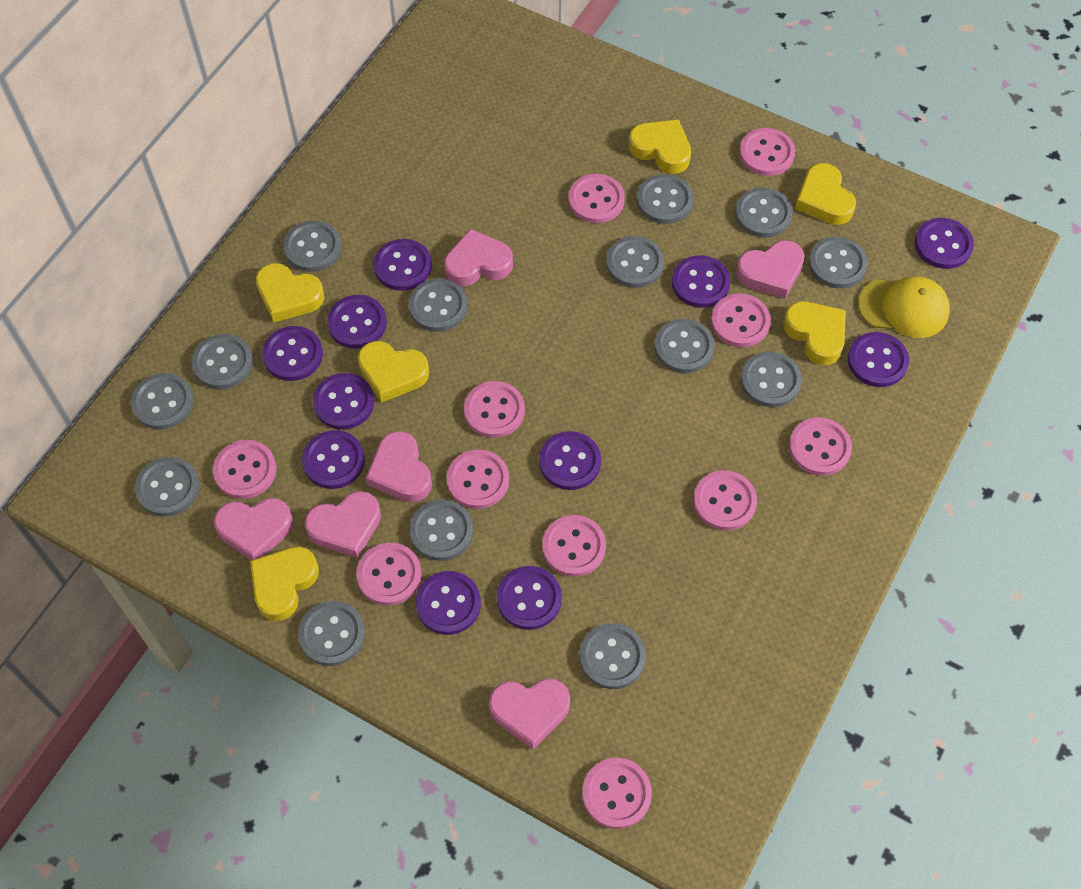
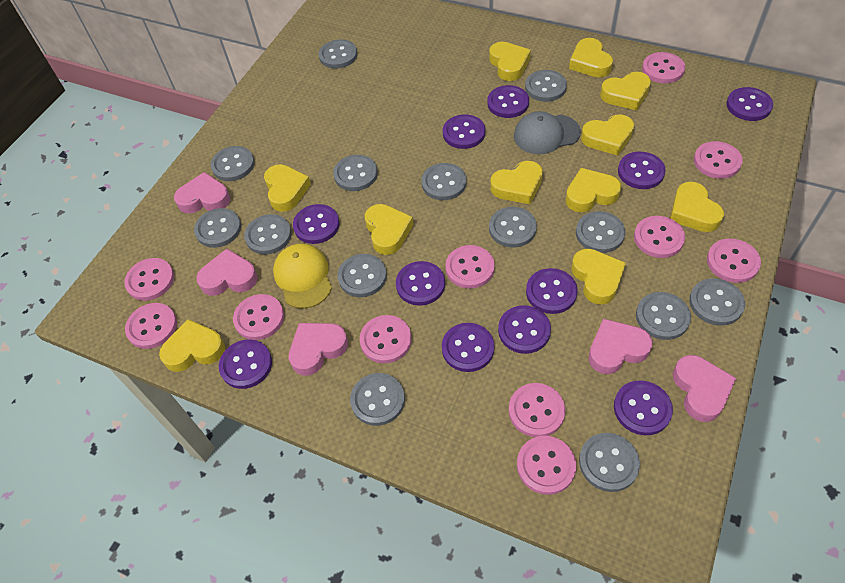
grey cap: 0 -> 1
pink heart: 6 -> 5
yellow heart: 6 -> 11

